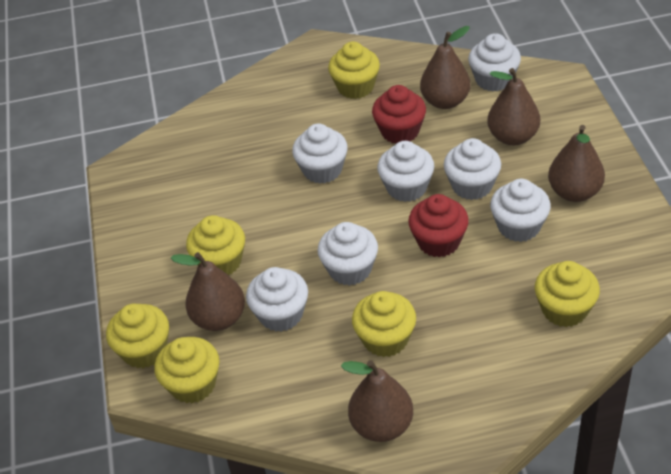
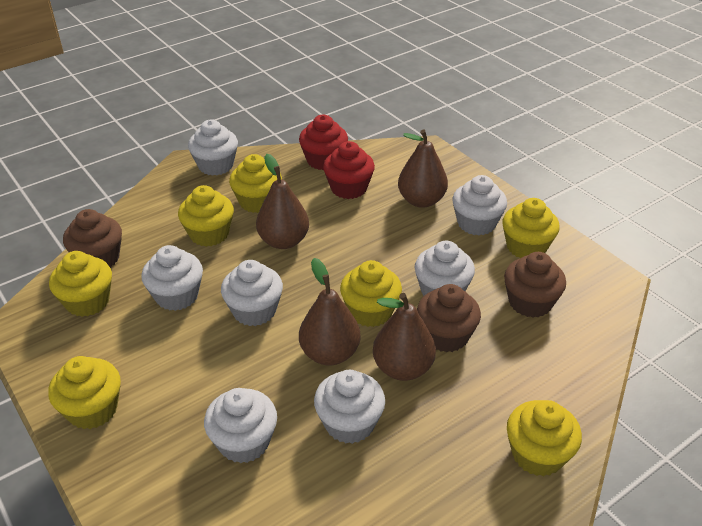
brown cupcake: 0 -> 3
brown pear: 5 -> 4
yellow cupcake: 6 -> 7

